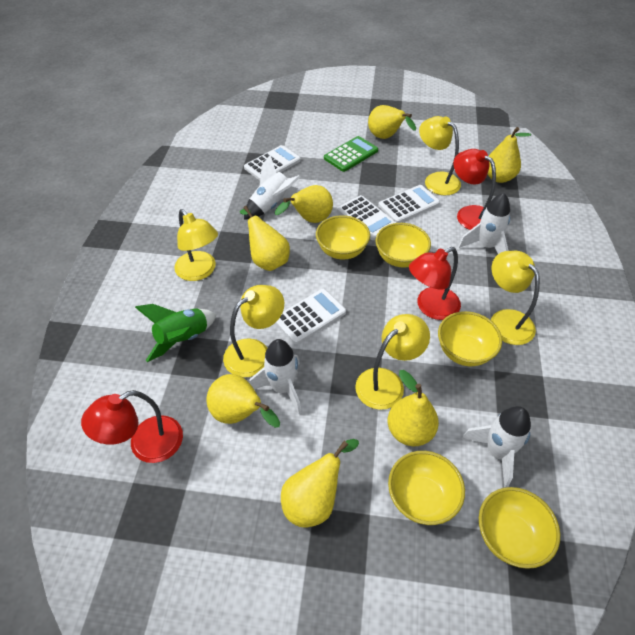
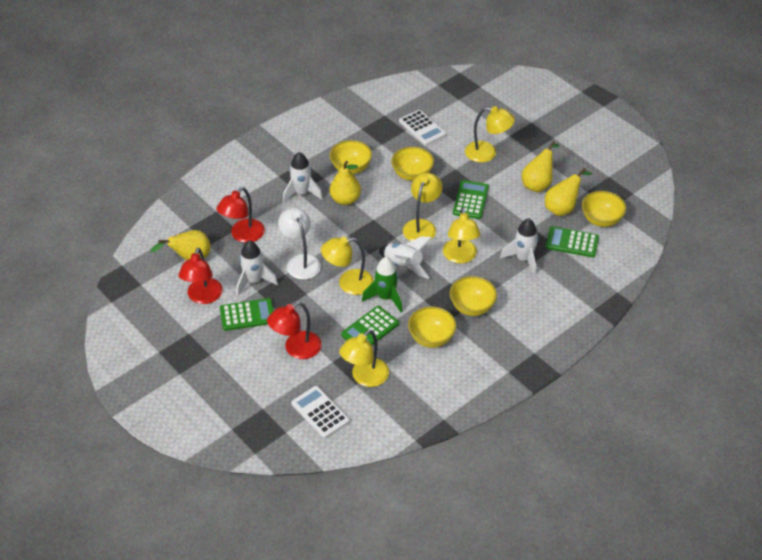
green calculator: 1 -> 4
white calculator: 4 -> 2
white lamp: 0 -> 1
yellow pear: 7 -> 4

